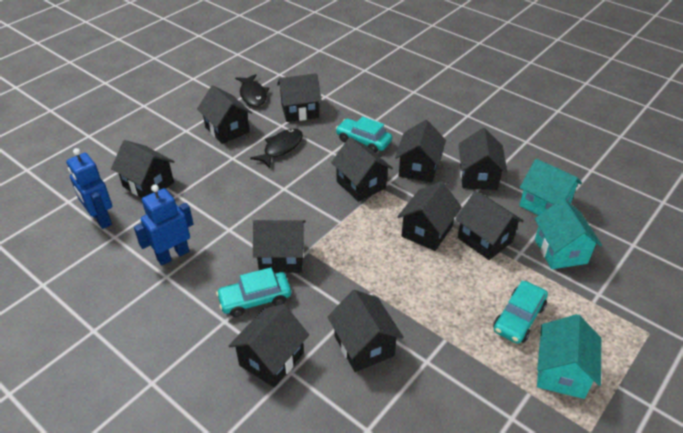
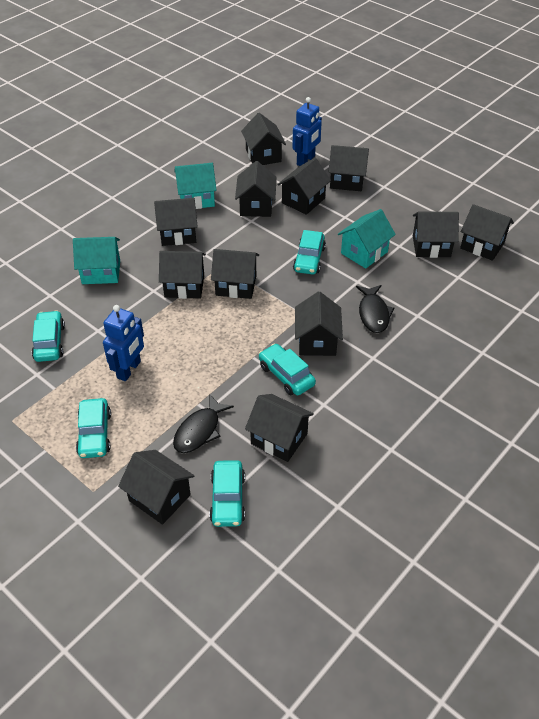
black house: 11 -> 12
turquoise car: 3 -> 5

